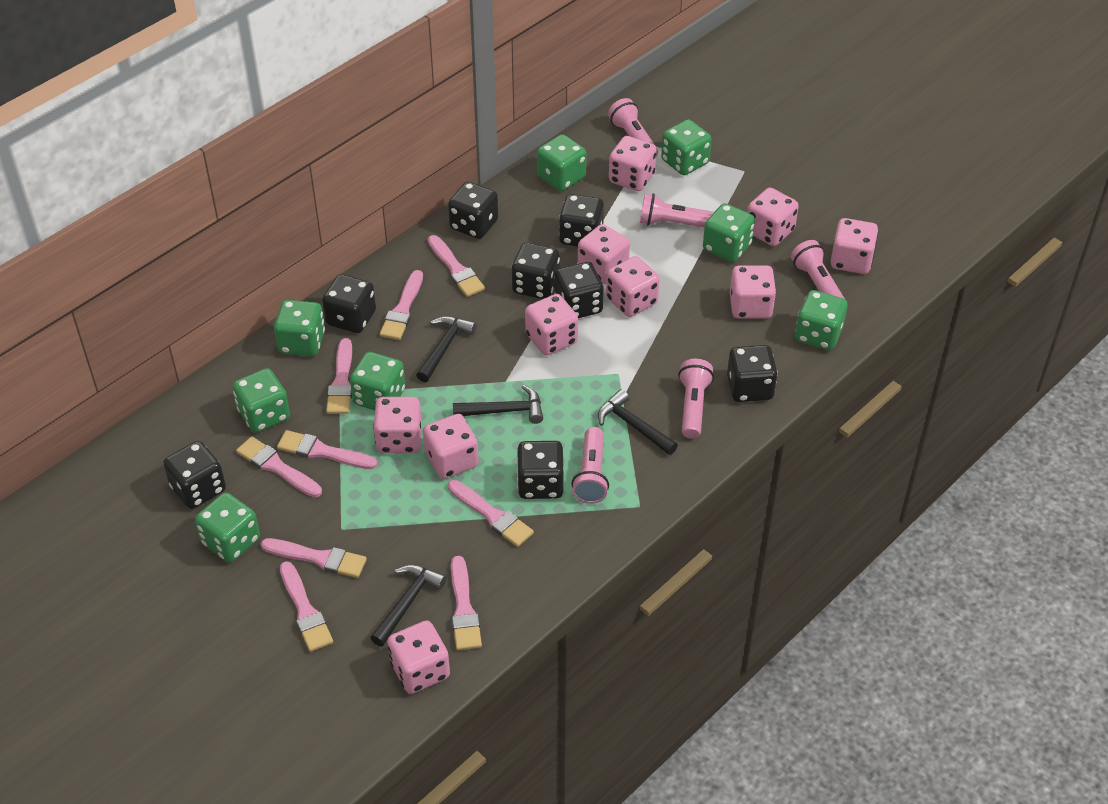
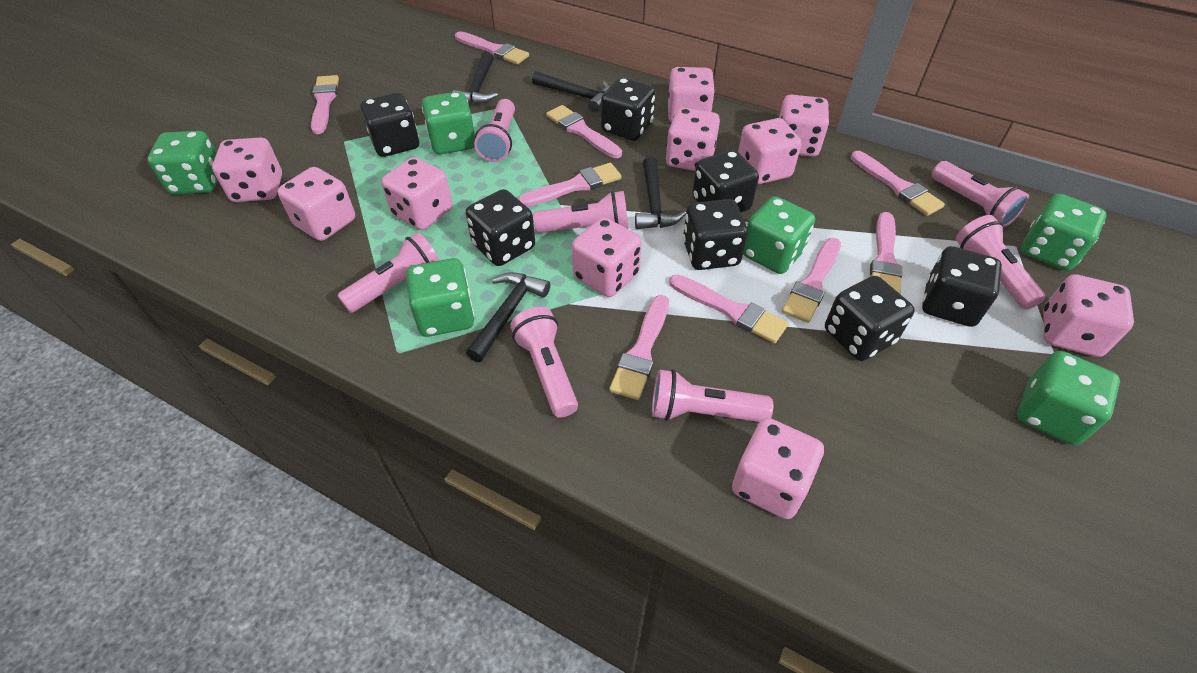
black dice: 8 -> 7
green dice: 8 -> 6
pink flashlight: 5 -> 7

